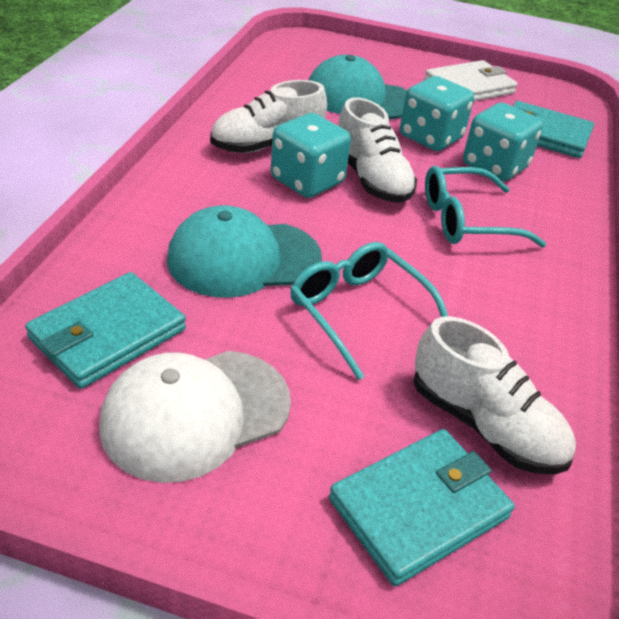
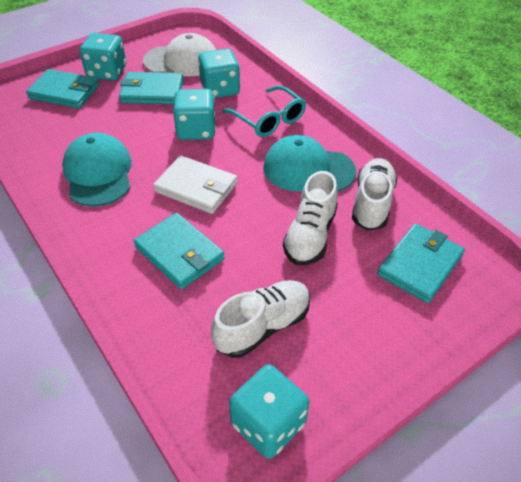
turquoise dice: 3 -> 4
turquoise glasses: 2 -> 1
turquoise wallet: 3 -> 4

